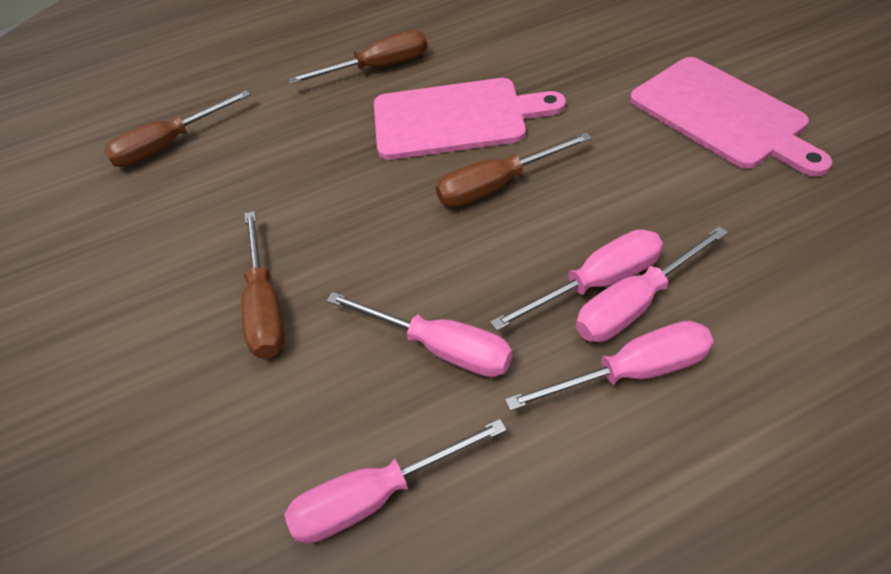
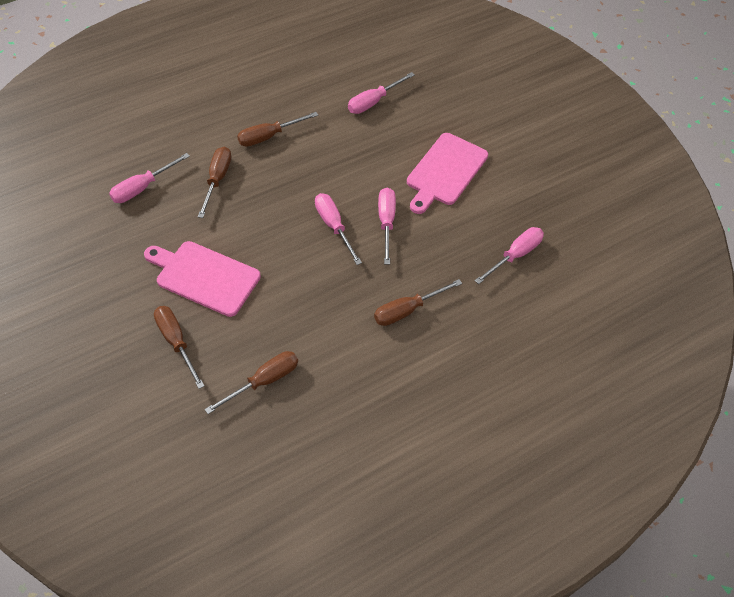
brown screwdriver: 4 -> 5

